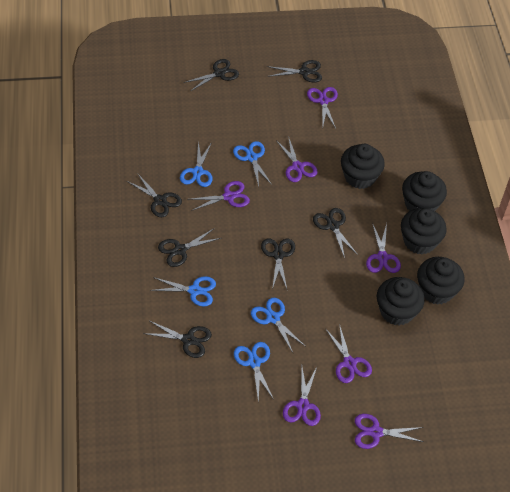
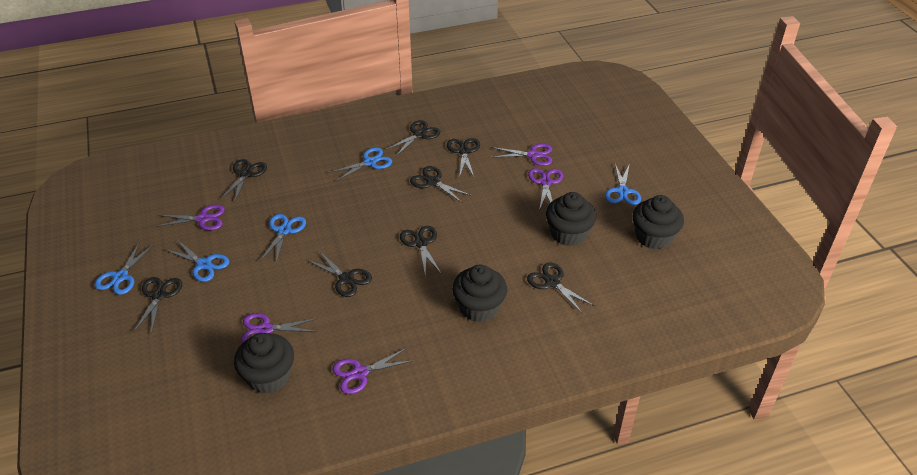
black cupcake: 5 -> 4
black scissors: 7 -> 8
purple scissors: 7 -> 5

